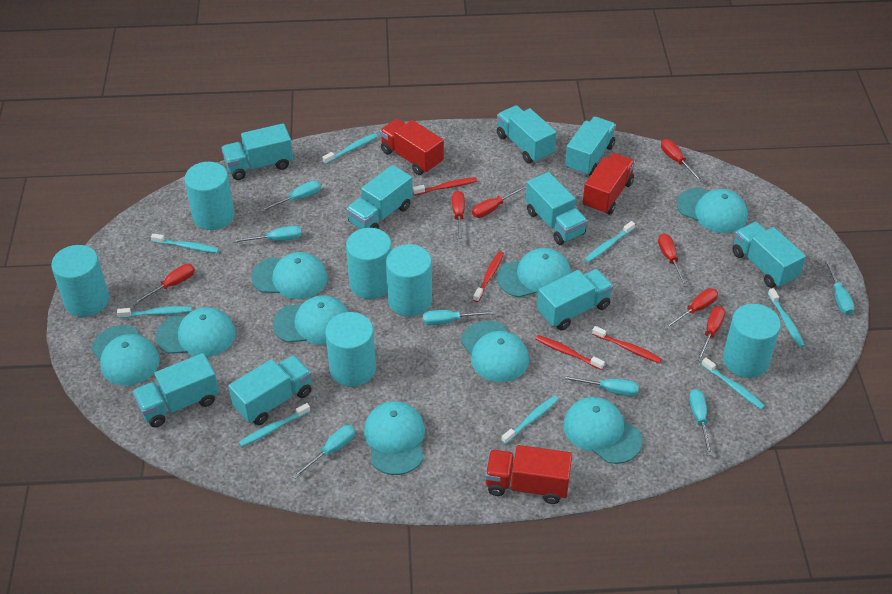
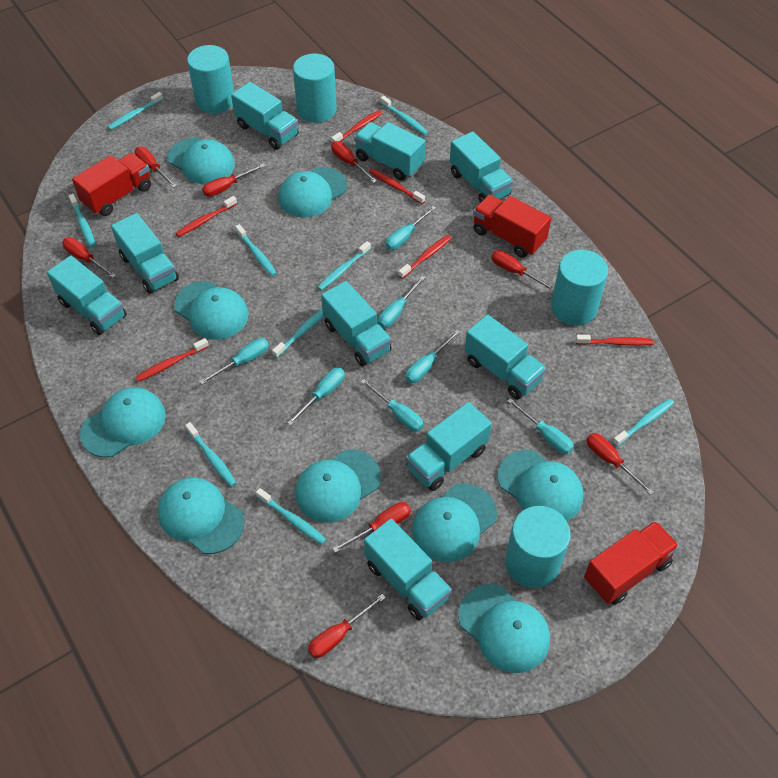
red screwdriver: 7 -> 8
red toothbrush: 4 -> 6
turquoise cylinder: 6 -> 4
turquoise toothbrush: 8 -> 9

